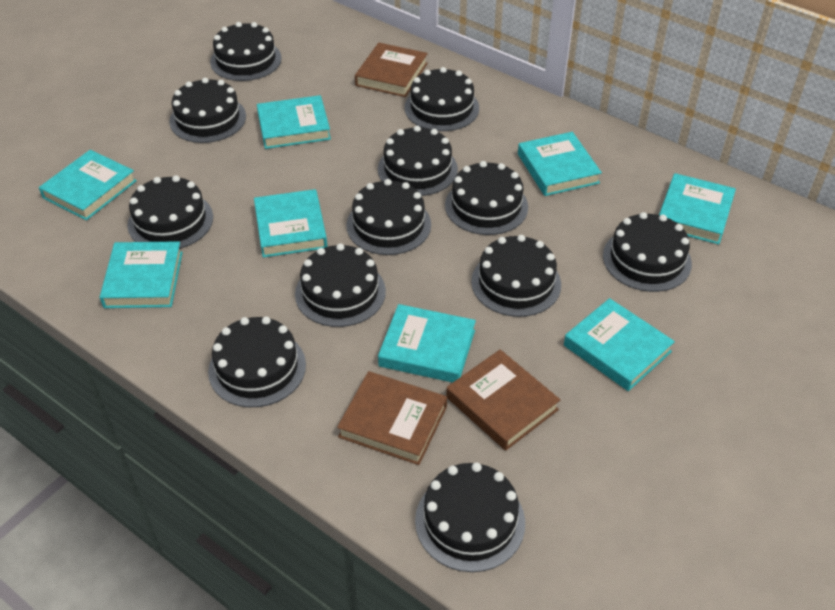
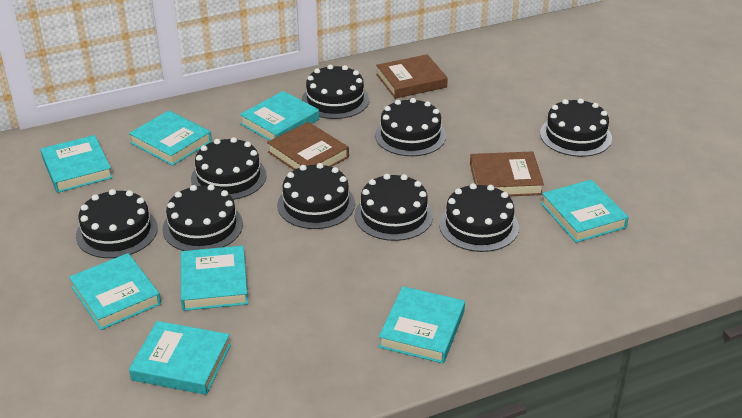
black cake: 12 -> 9

